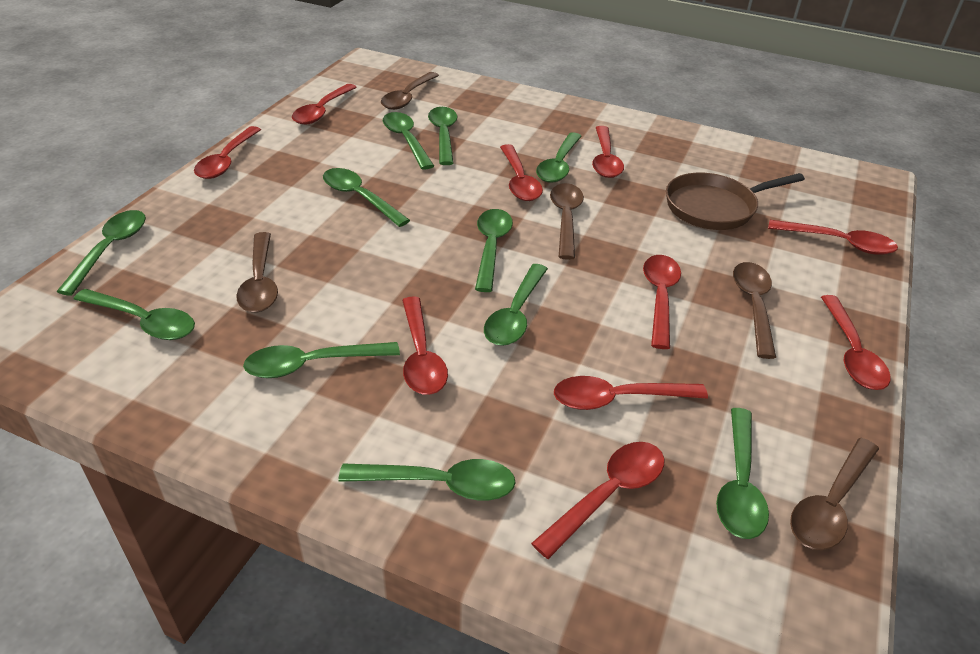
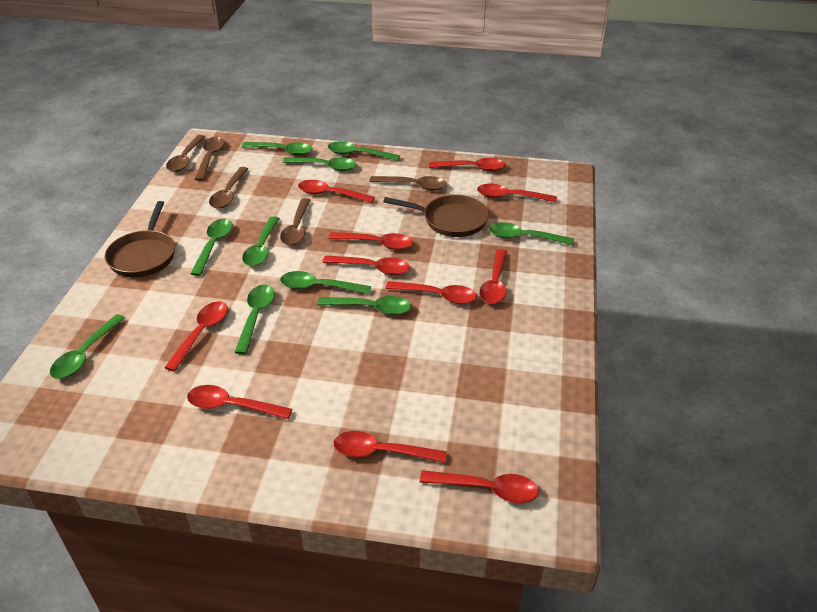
brown pan: 1 -> 2
green spoon: 11 -> 10
red spoon: 10 -> 11

